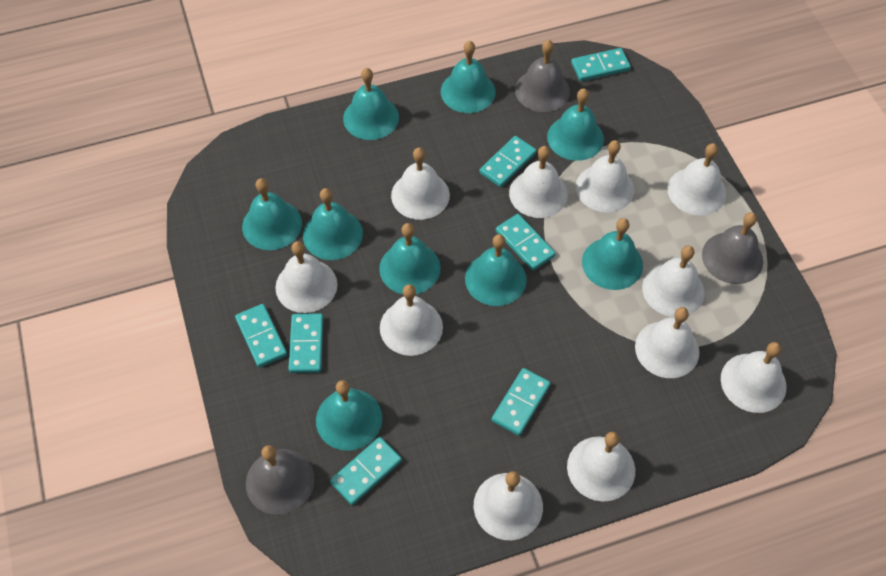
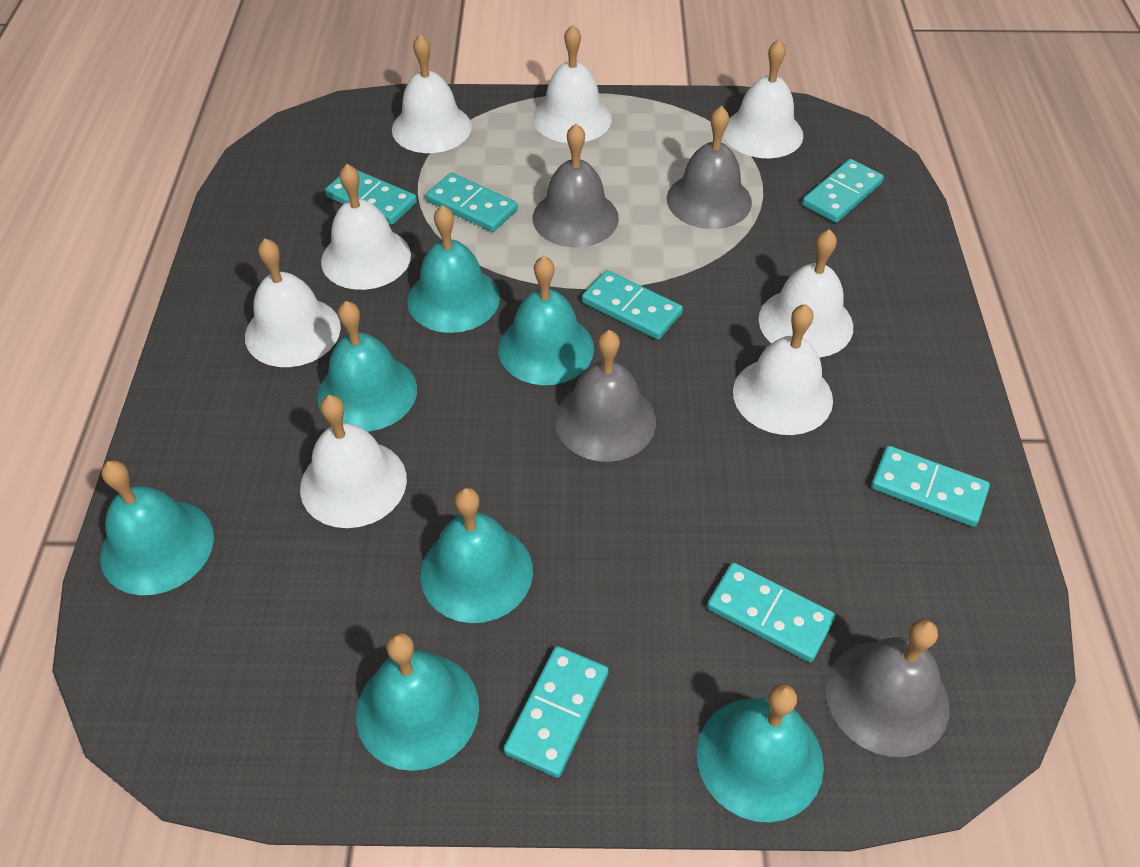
grey bell: 3 -> 4
turquoise bell: 9 -> 7
white bell: 11 -> 8

